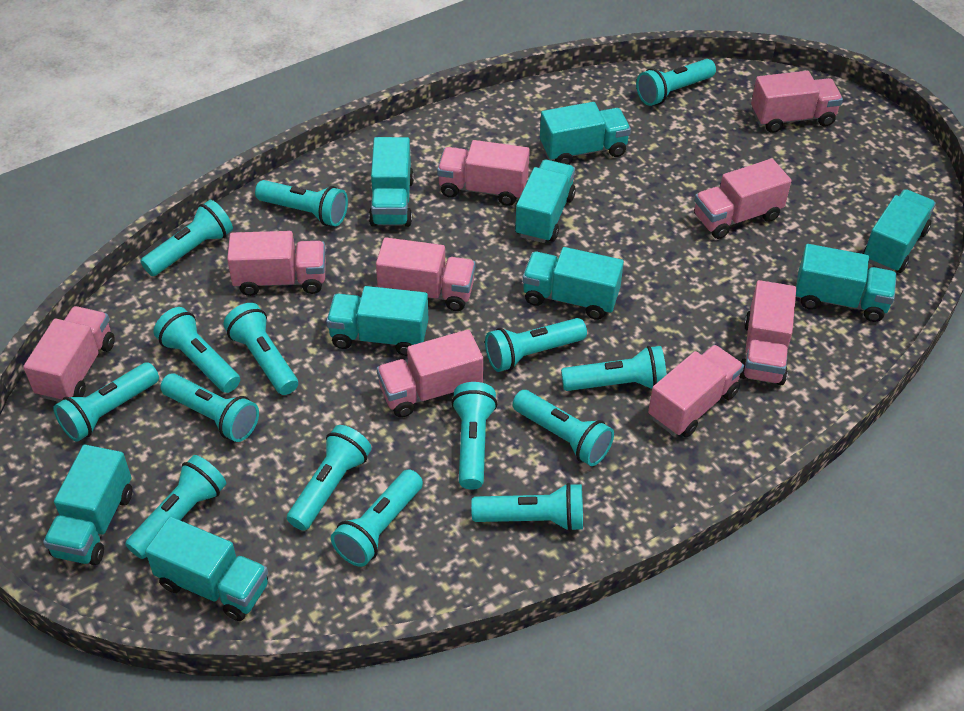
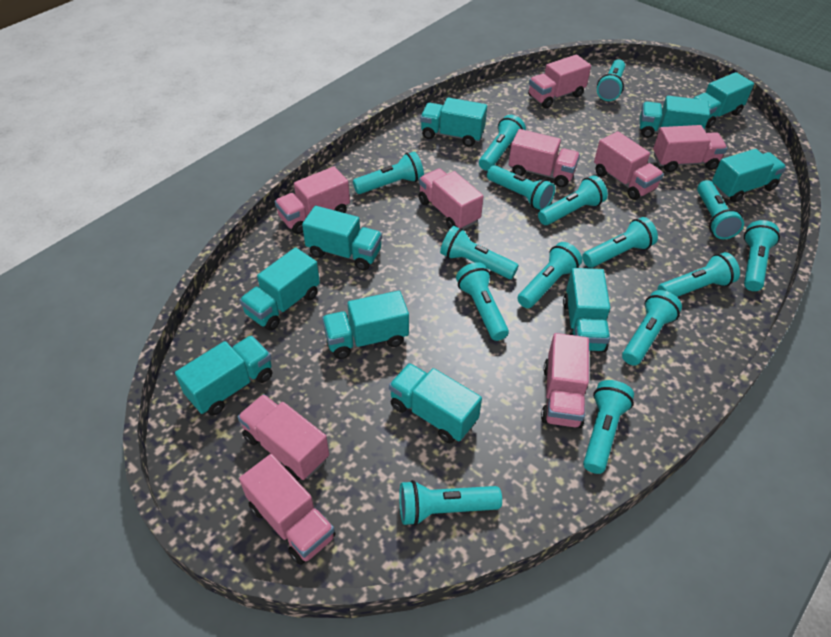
turquoise truck: 9 -> 10

